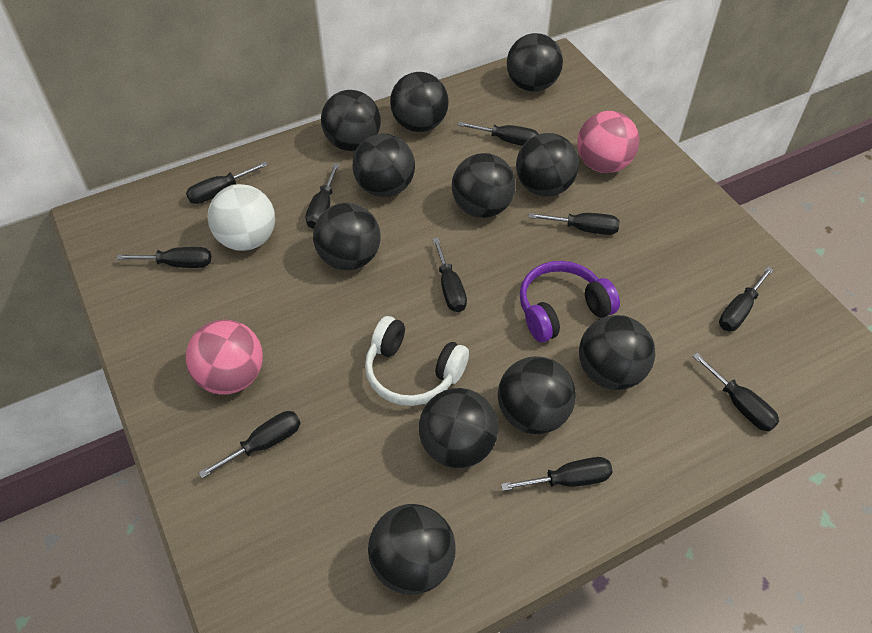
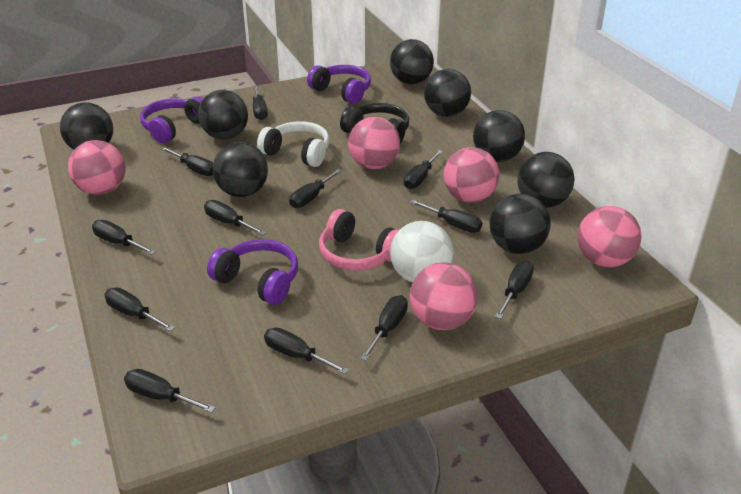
black ball: 11 -> 8
black headphones: 0 -> 1
black screwdriver: 10 -> 12
pink ball: 2 -> 5
pink headphones: 0 -> 1
purple headphones: 1 -> 3

